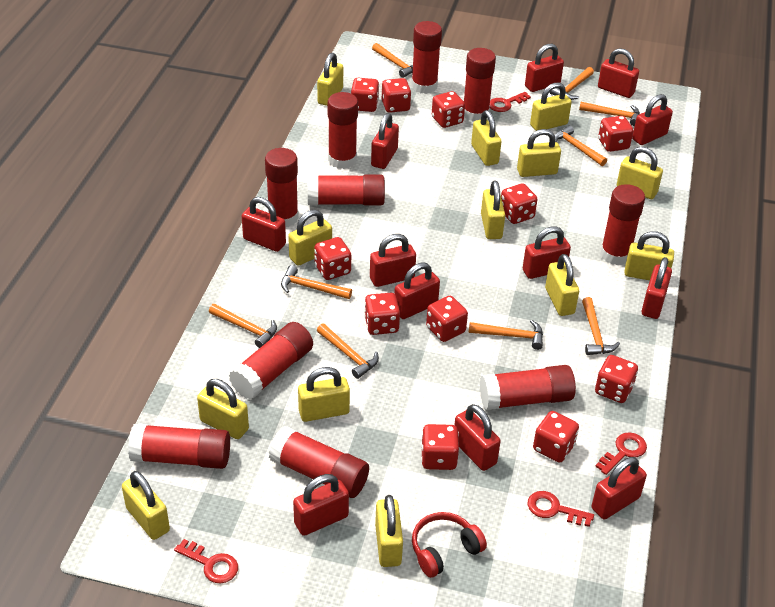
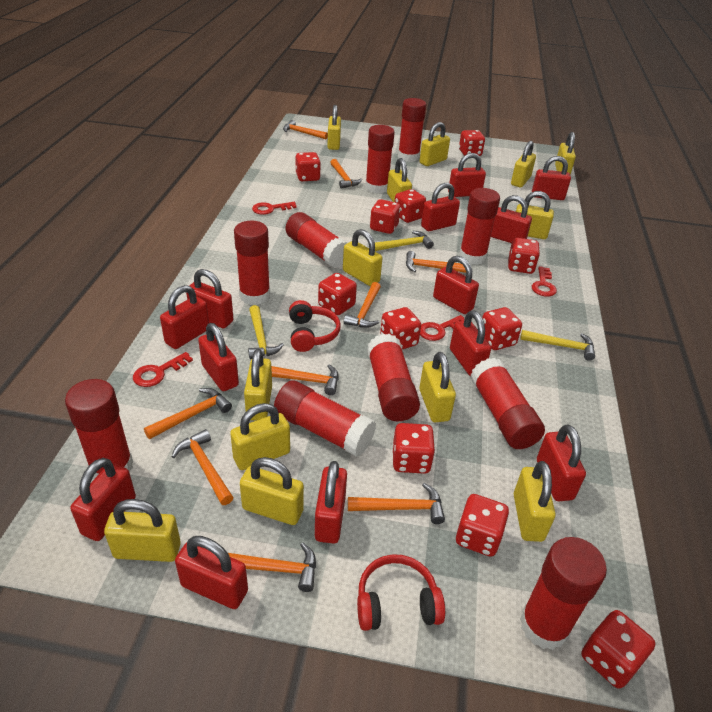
red headphones: 1 -> 2
red padlock: 12 -> 13
yellow hammer: 0 -> 3

